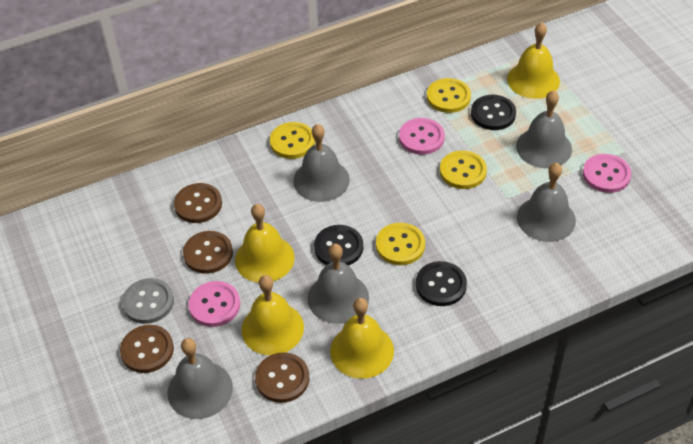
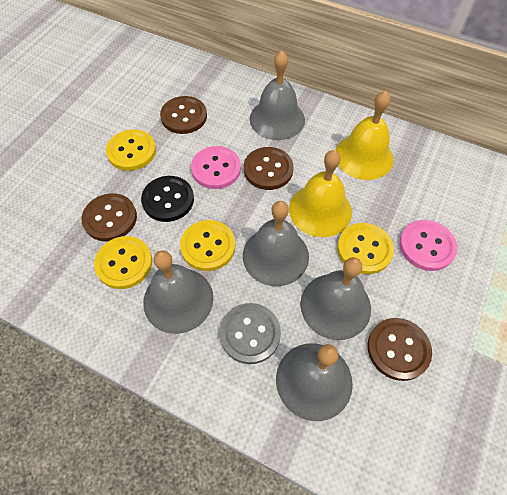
black button: 3 -> 1
pink button: 3 -> 2
yellow bell: 4 -> 2

